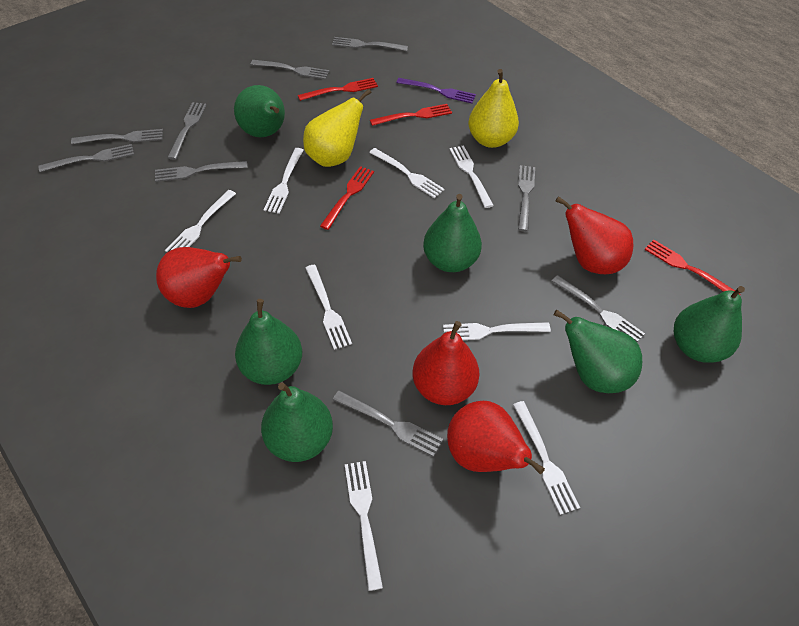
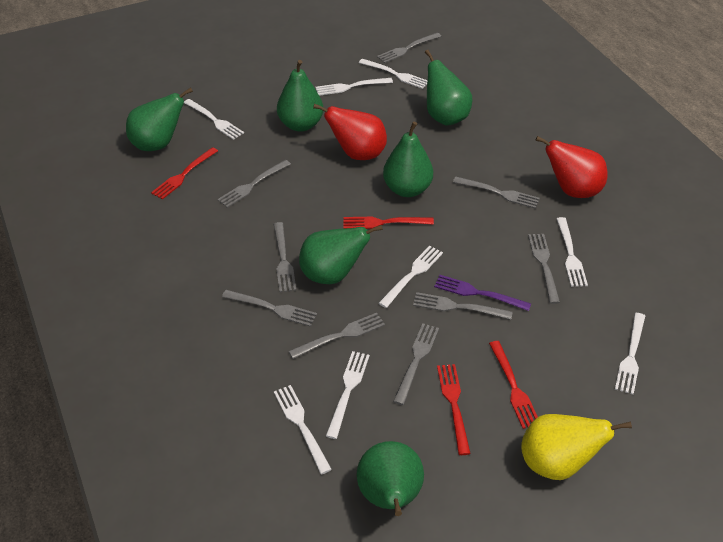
red pear: 4 -> 2
yellow pear: 2 -> 1

